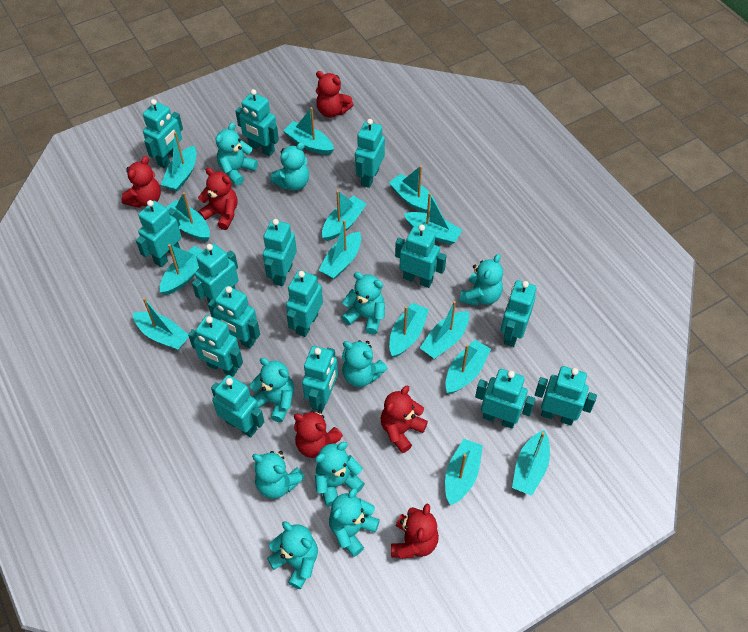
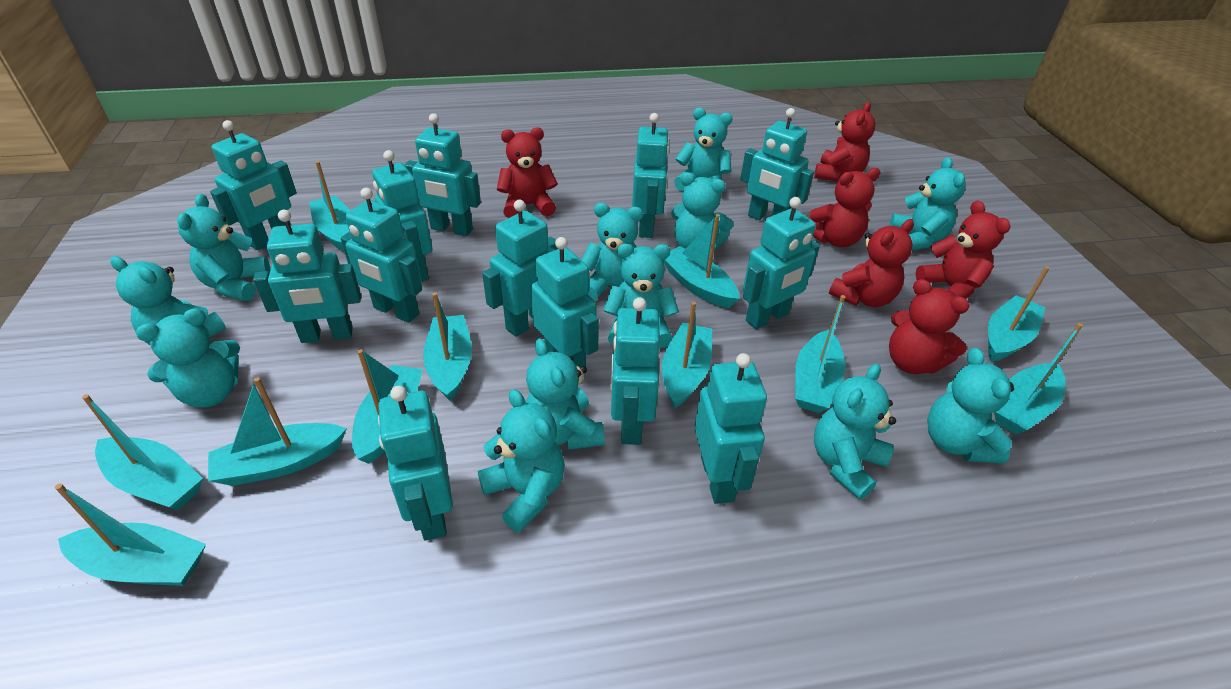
turquoise boat: 14 -> 11
turquoise robot: 15 -> 13
turquoise teddy bear: 10 -> 12

